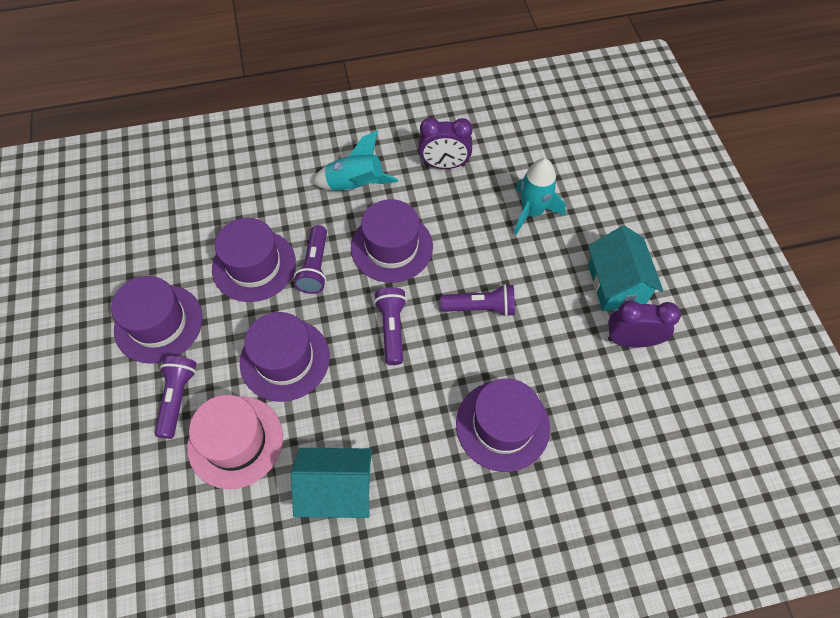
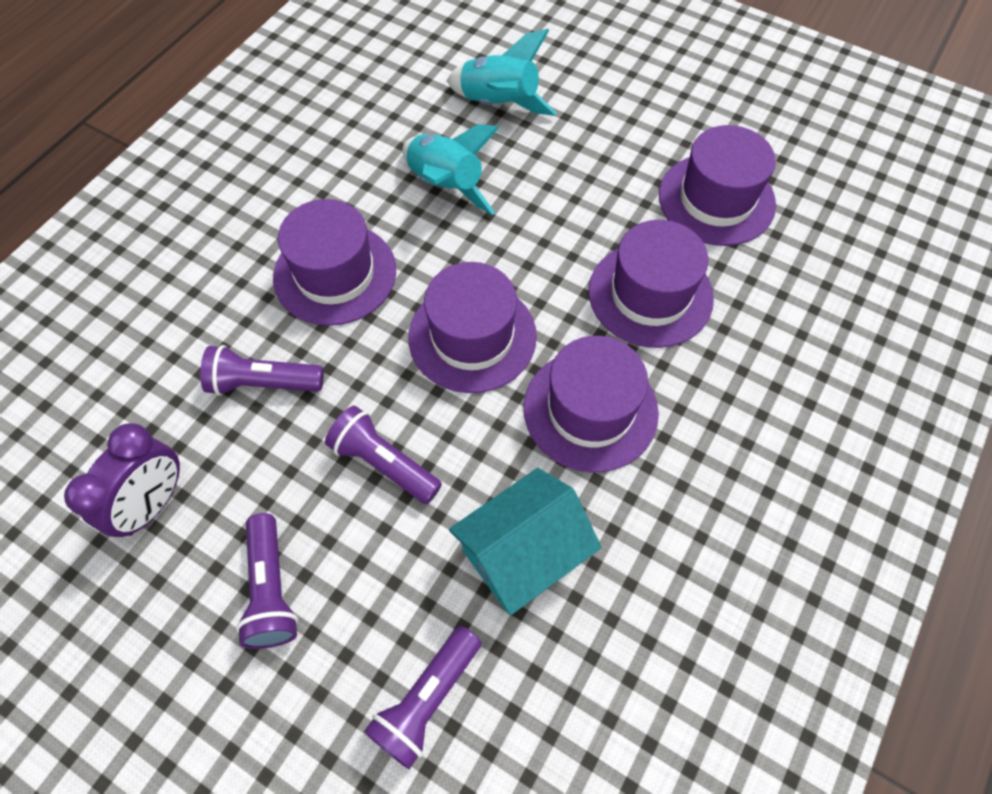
pink hat: 1 -> 0
purple clock: 2 -> 1
turquoise house: 2 -> 1

